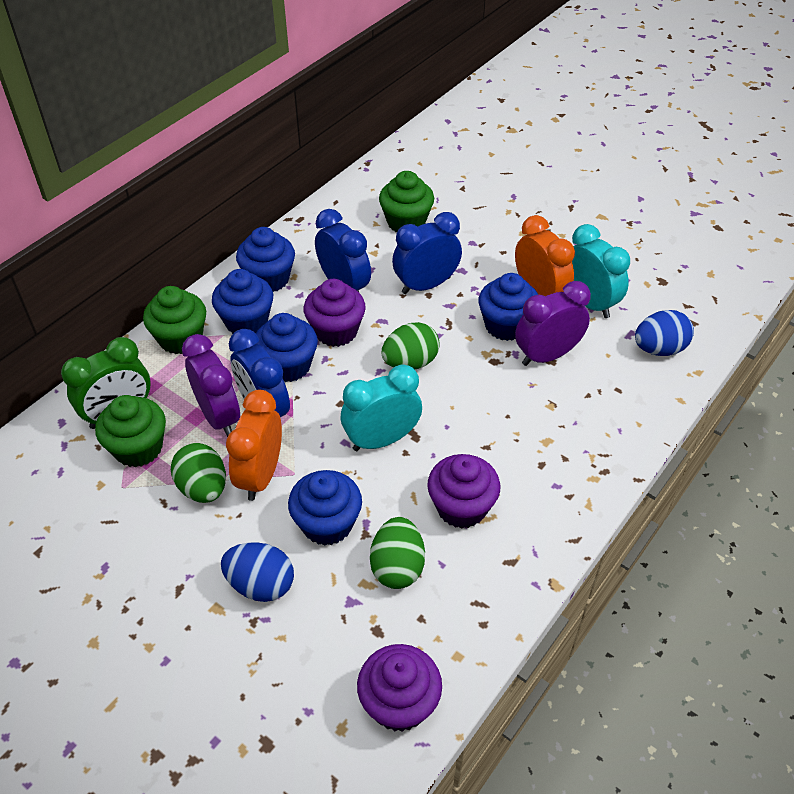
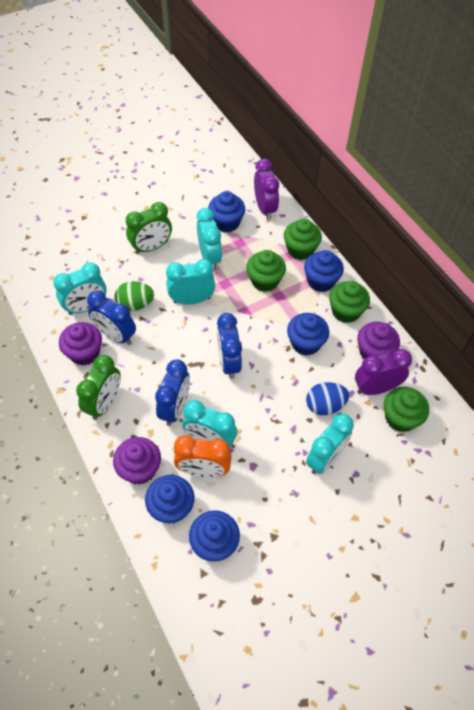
blue egg: 2 -> 1
green clock: 1 -> 2
green cupcake: 3 -> 4
green egg: 3 -> 1
orange clock: 2 -> 1
turquoise clock: 2 -> 5

